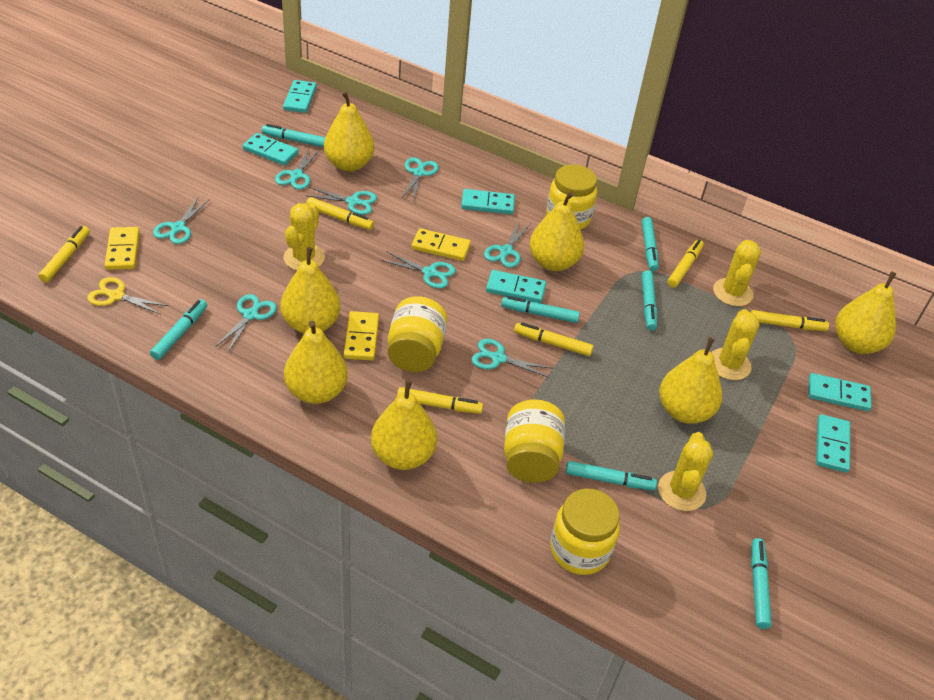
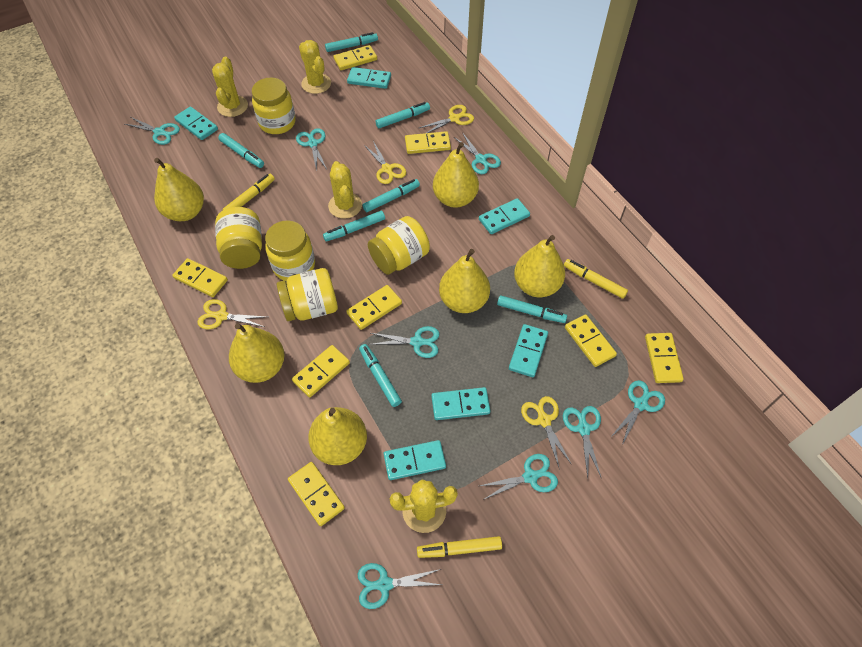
yellow domino: 3 -> 8
yellow jar: 4 -> 5
yellow marker: 6 -> 3
yellow pear: 7 -> 6
yellow scissors: 1 -> 4

